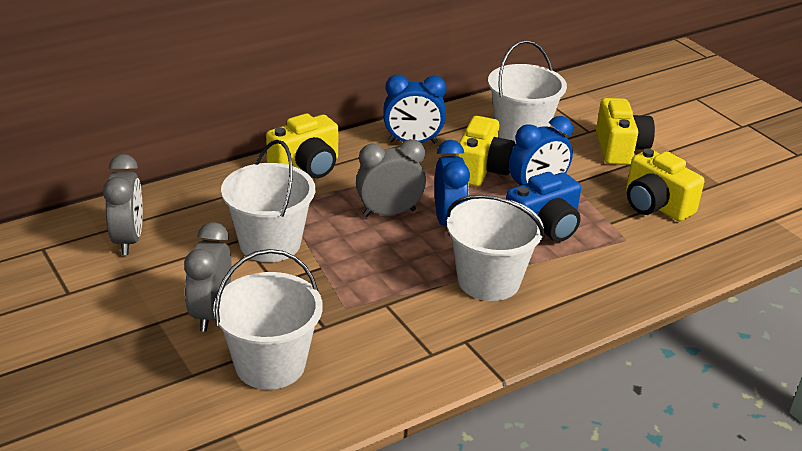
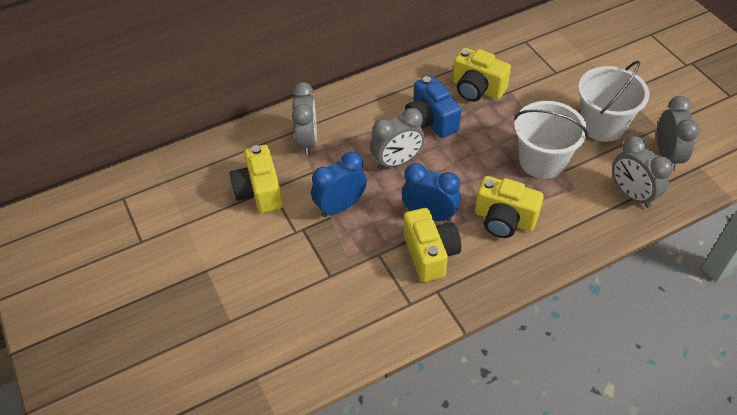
blue clock: 3 -> 2
grey clock: 3 -> 4
white bucket: 4 -> 2

